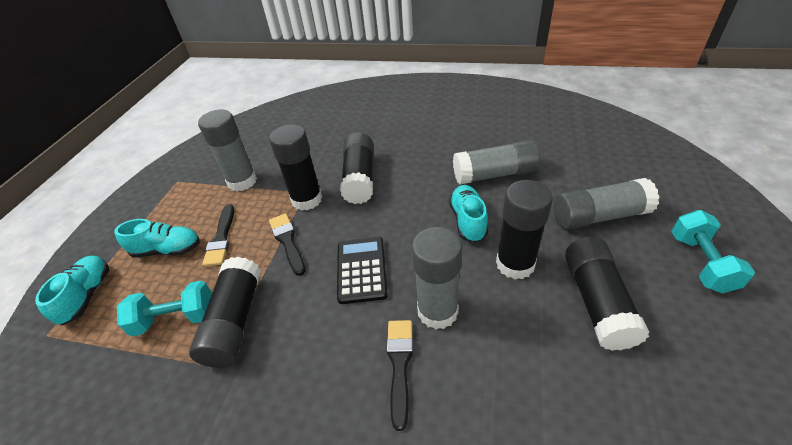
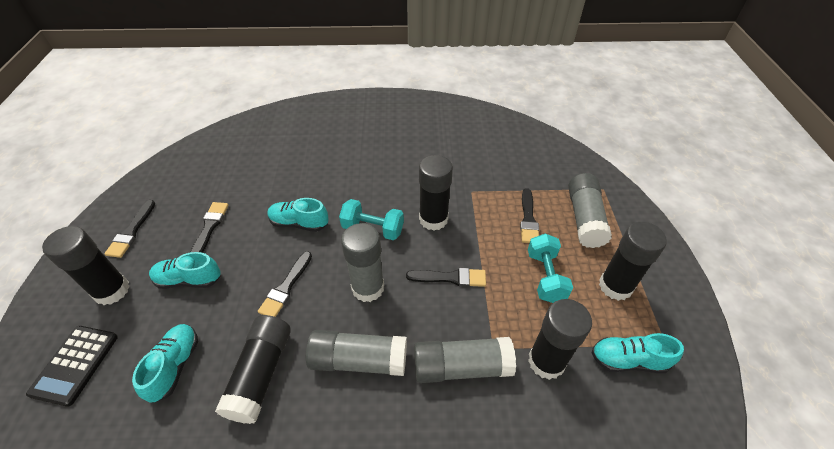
black brush: 3 -> 5
turquoise shoe: 3 -> 4

